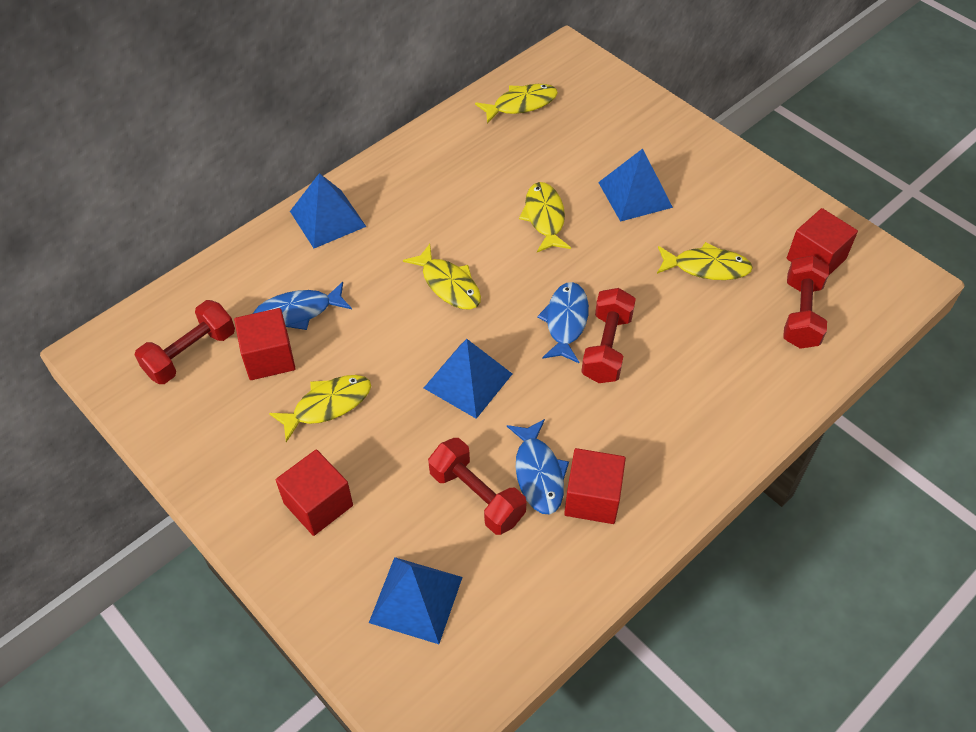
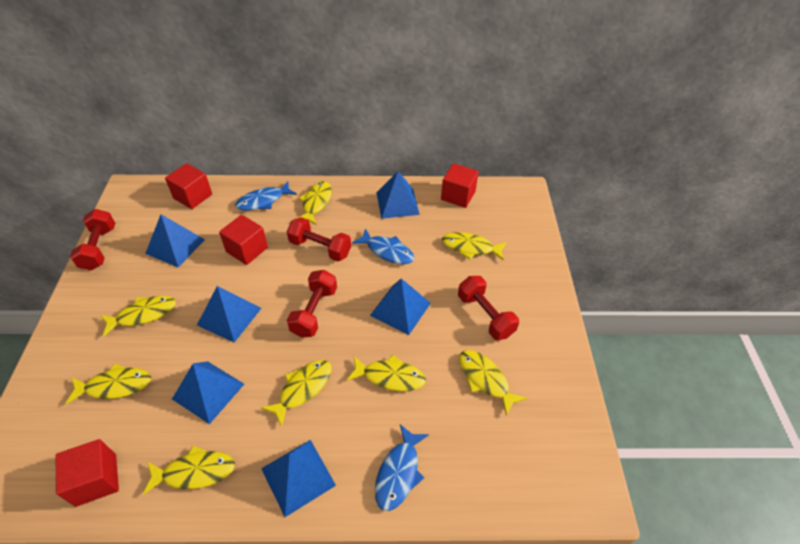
blue pyramid: 4 -> 6
yellow fish: 5 -> 8

